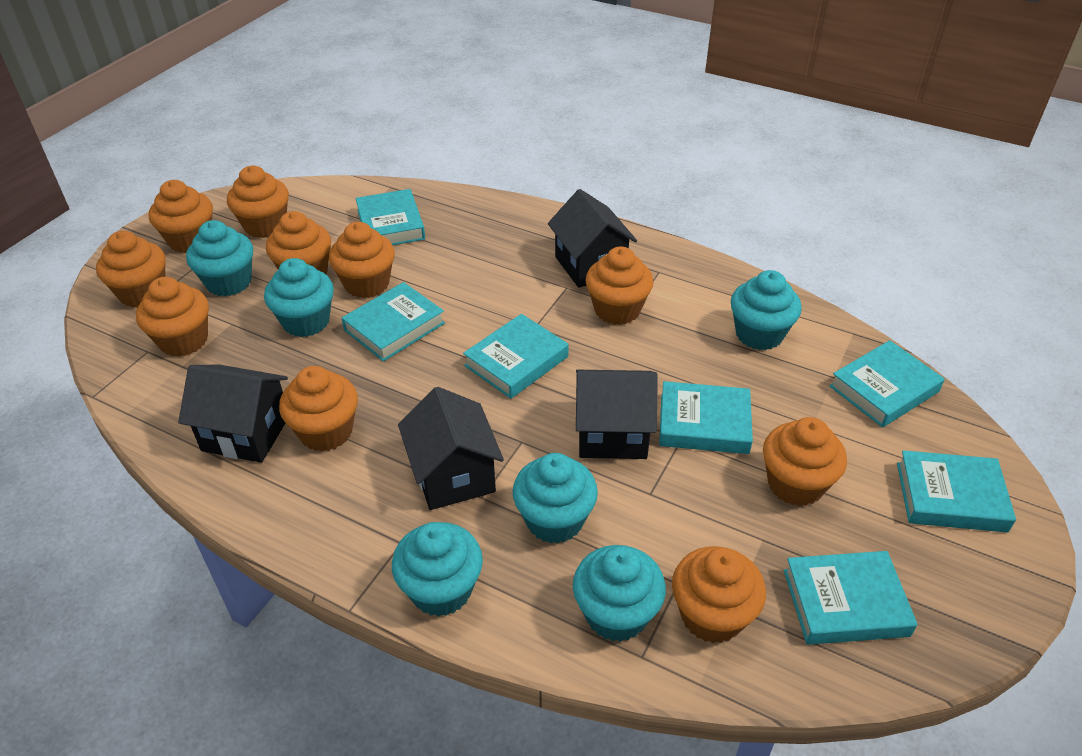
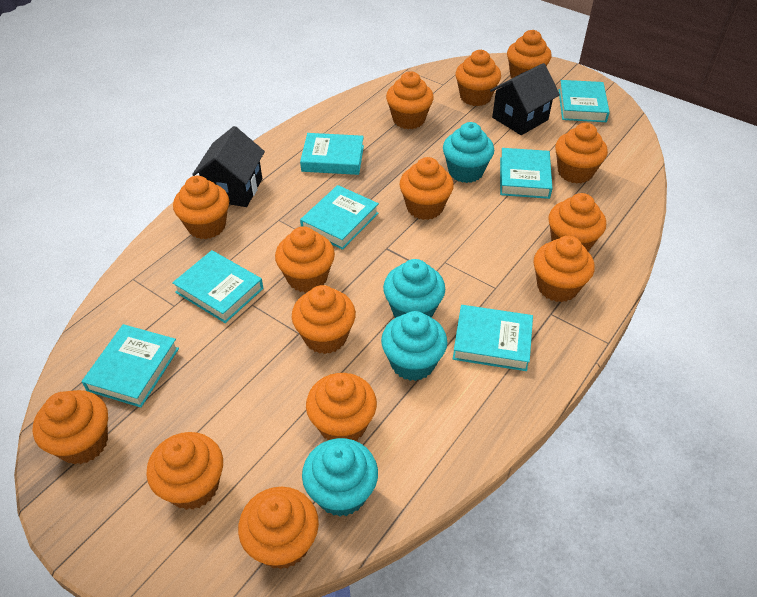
black house: 4 -> 2
orange cupcake: 10 -> 14
turquoise cupcake: 6 -> 4

